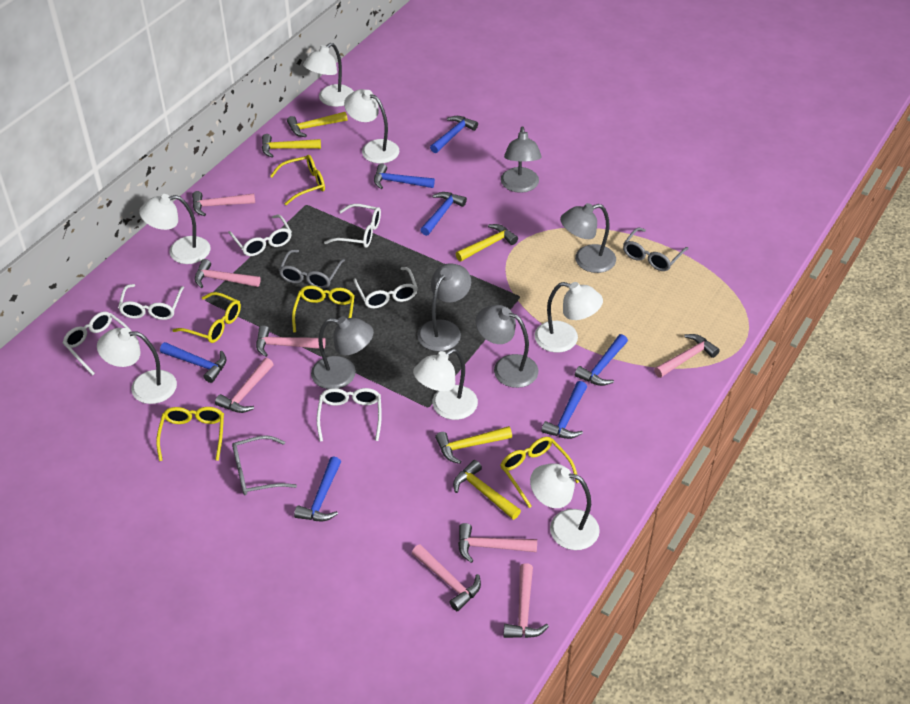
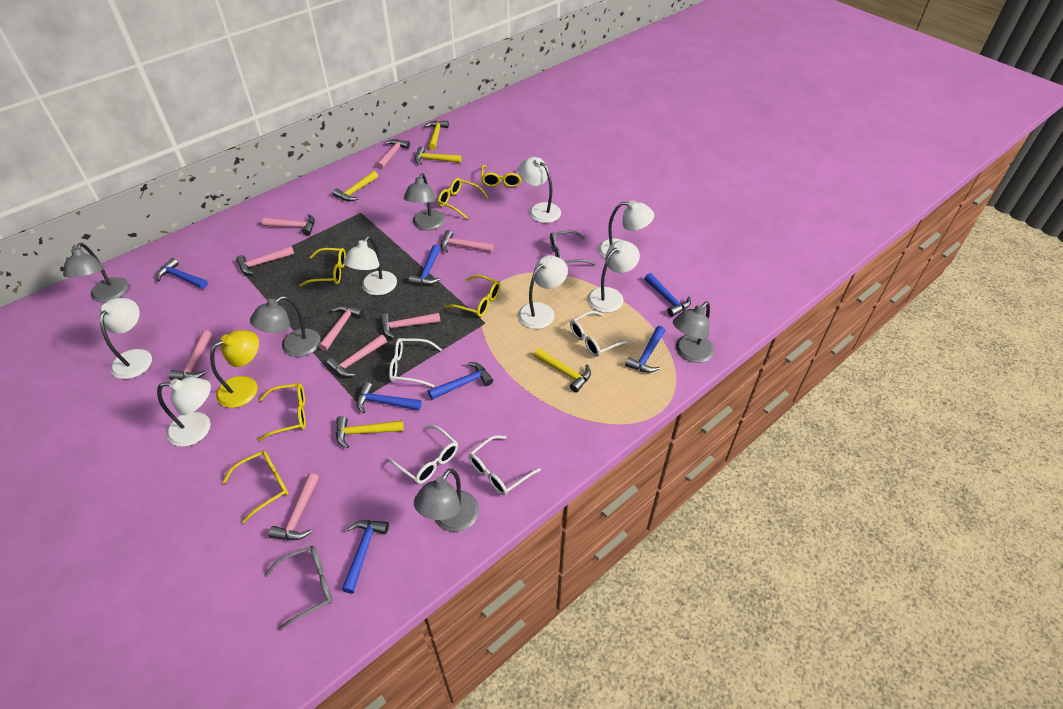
grey glasses: 3 -> 2
pink hammer: 8 -> 9
white glasses: 6 -> 4
yellow glasses: 5 -> 6
yellow lamp: 0 -> 1

